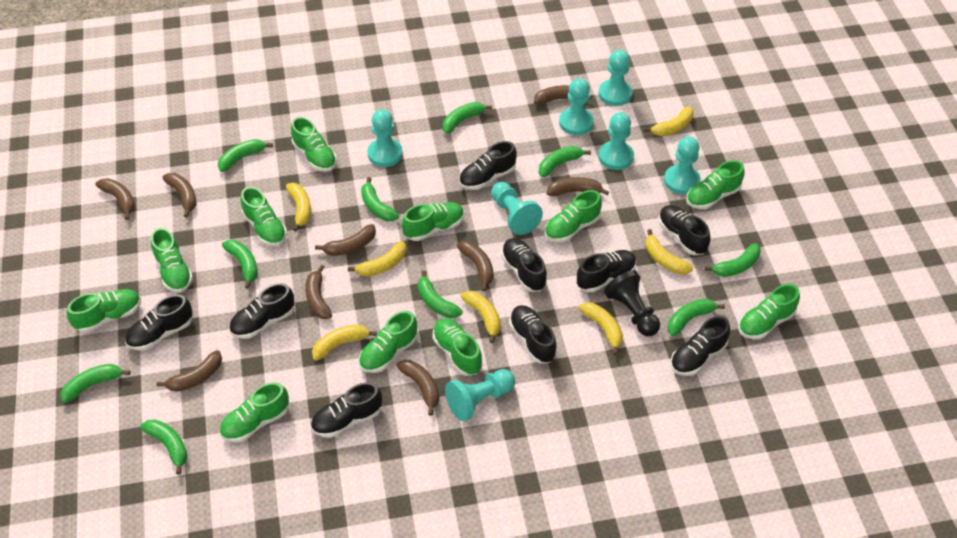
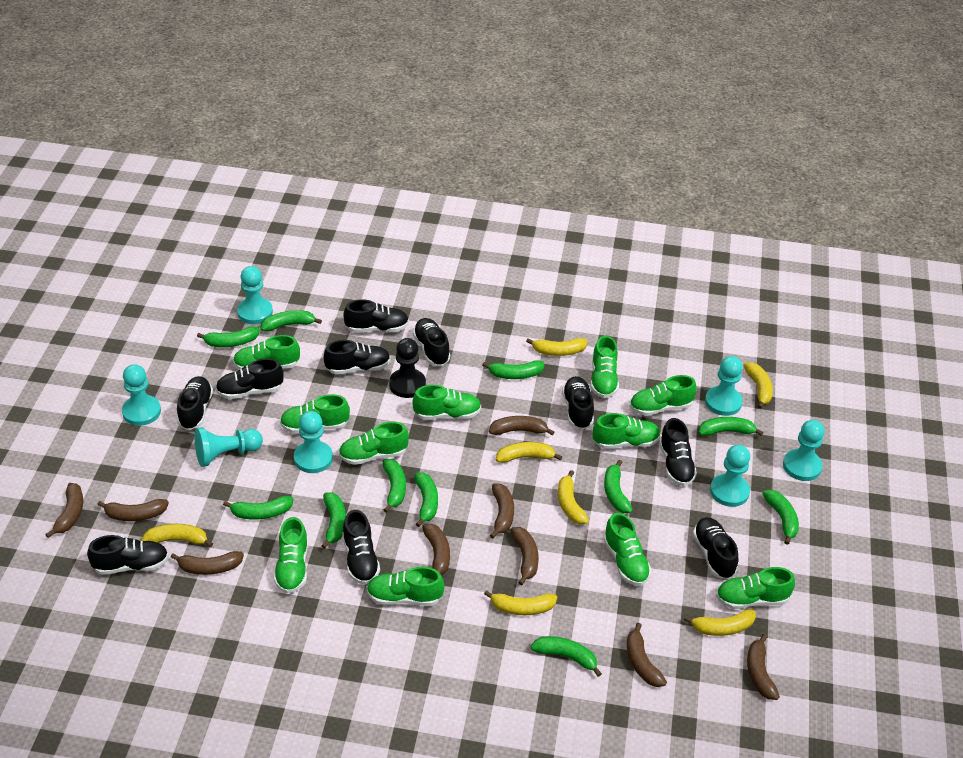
black shoe: 9 -> 10
green banana: 10 -> 11

